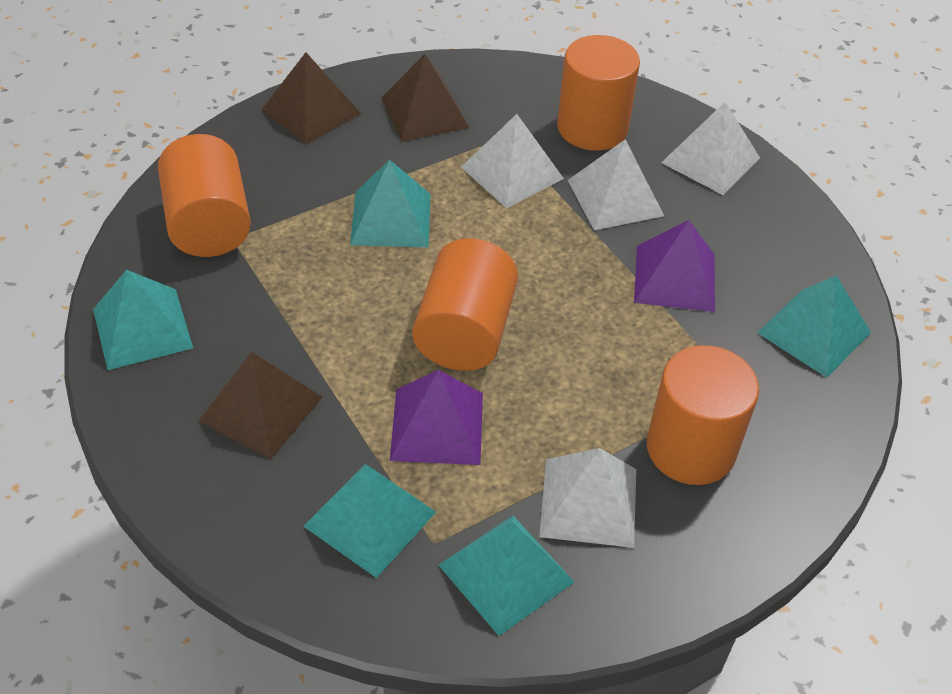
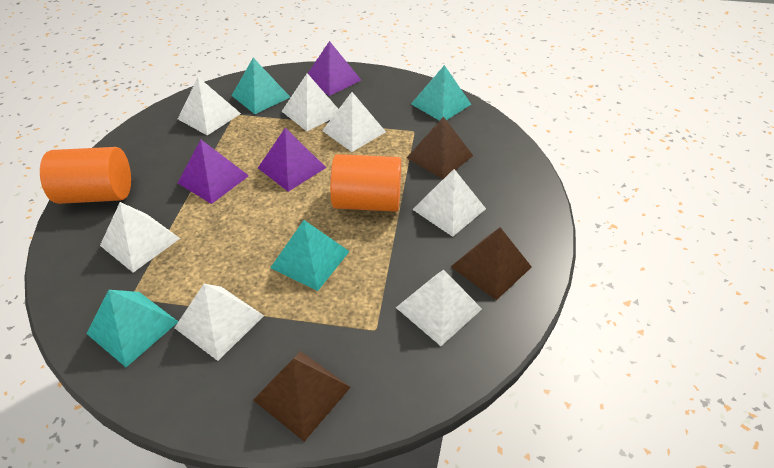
orange cylinder: 4 -> 2
purple pyramid: 2 -> 3
turquoise pyramid: 5 -> 4
white pyramid: 4 -> 7

